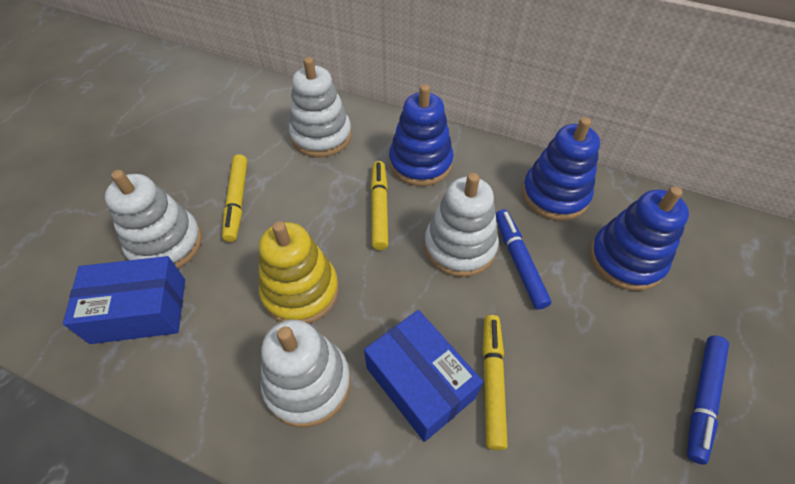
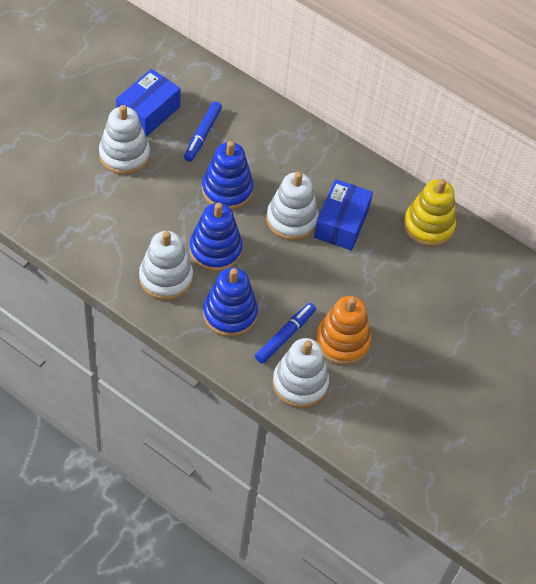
orange stacking toy: 0 -> 1
yellow marker: 3 -> 0

